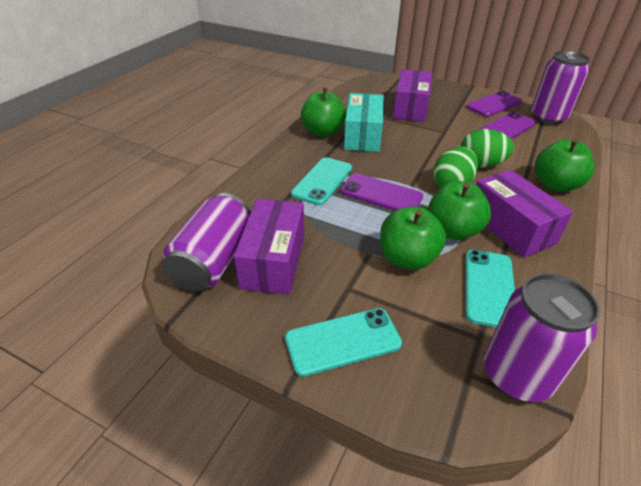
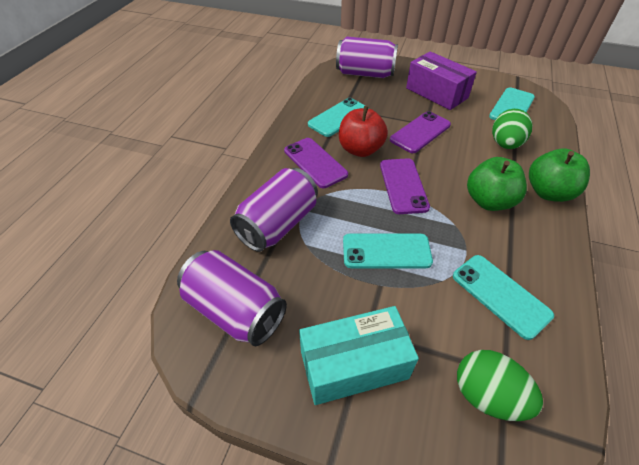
green apple: 4 -> 2
purple box: 3 -> 1
red apple: 0 -> 1
turquoise phone: 3 -> 4

